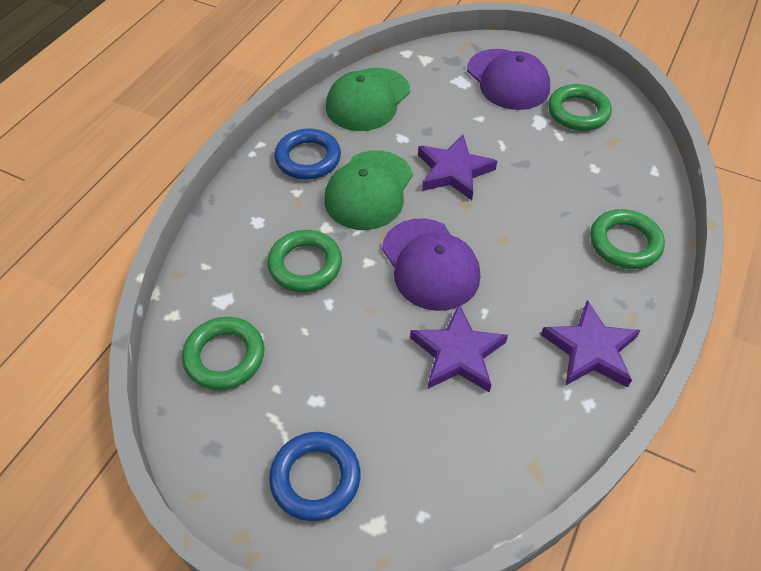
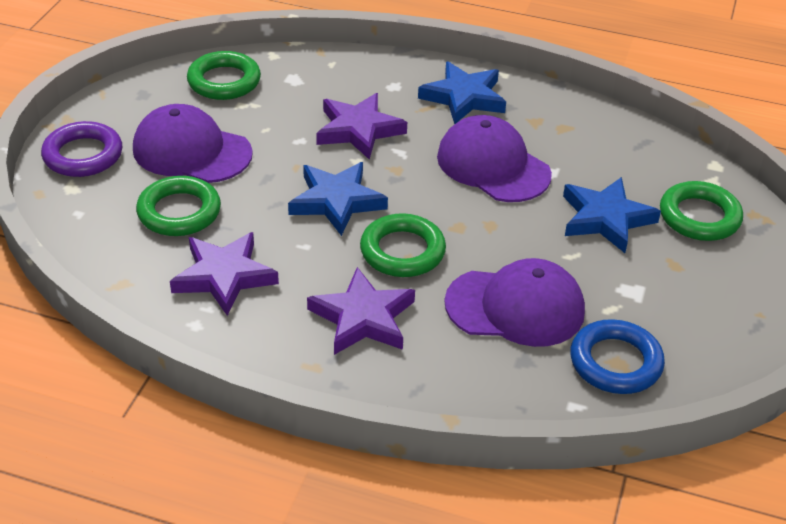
blue ring: 2 -> 1
blue star: 0 -> 3
green cap: 2 -> 0
purple cap: 2 -> 3
purple ring: 0 -> 1

